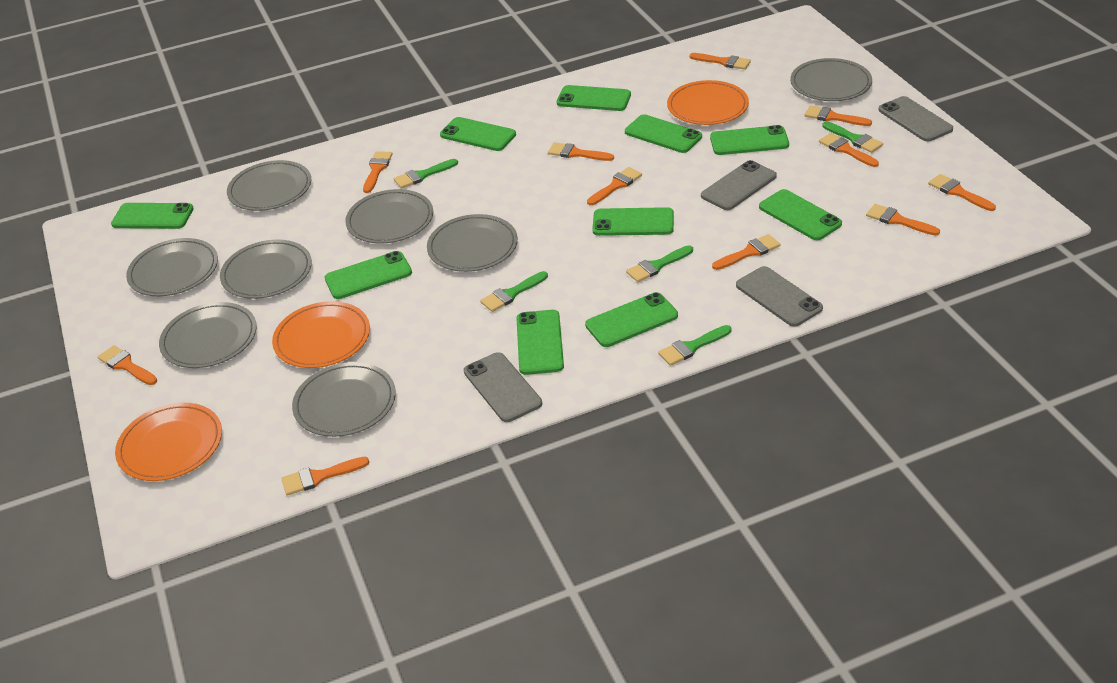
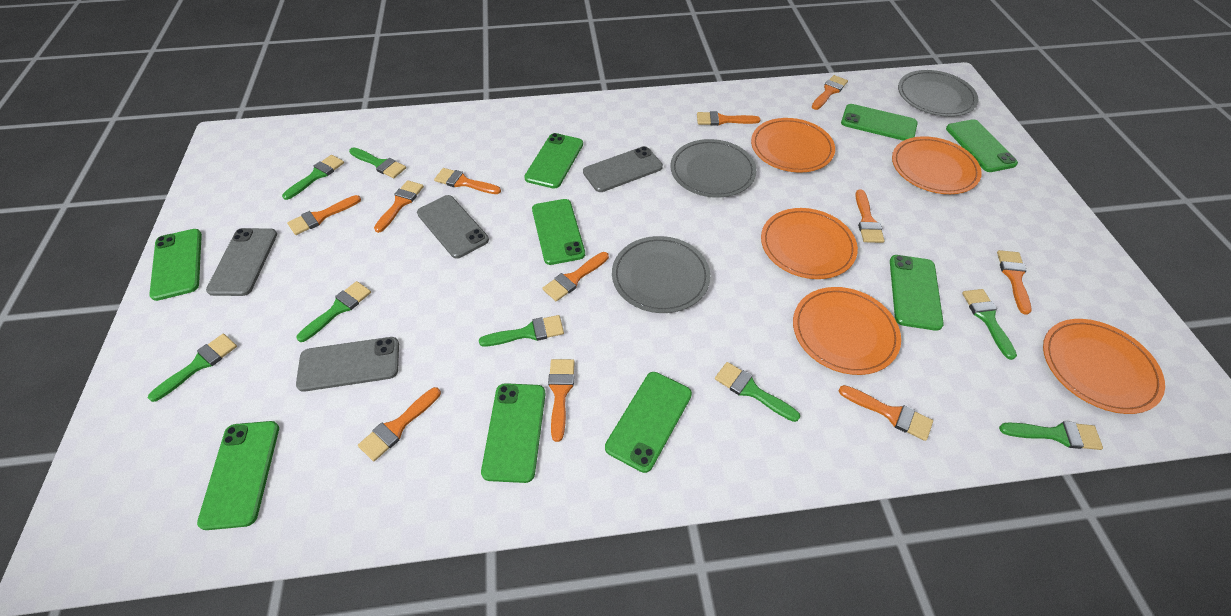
green brush: 5 -> 8
green phone: 10 -> 9
grey plate: 8 -> 3
orange plate: 3 -> 5

